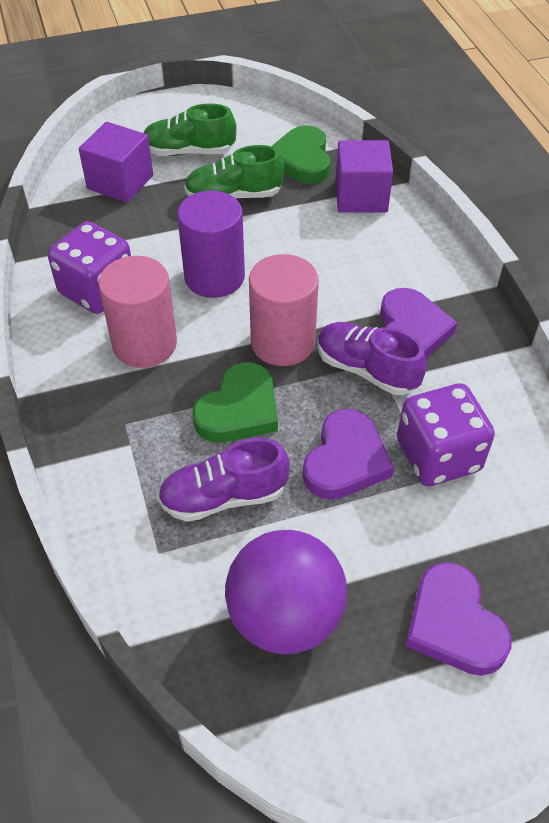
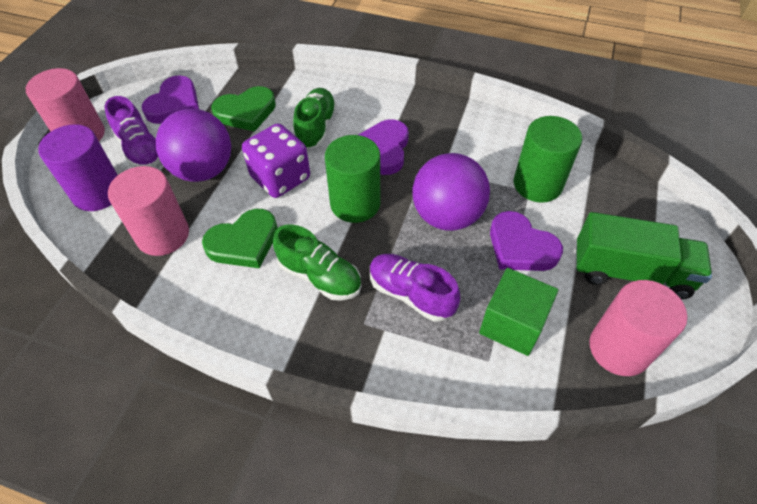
green cube: 0 -> 1
green cylinder: 0 -> 2
green truck: 0 -> 1
pink cylinder: 2 -> 3
purple ball: 1 -> 2
purple cube: 2 -> 0
purple dice: 2 -> 1

